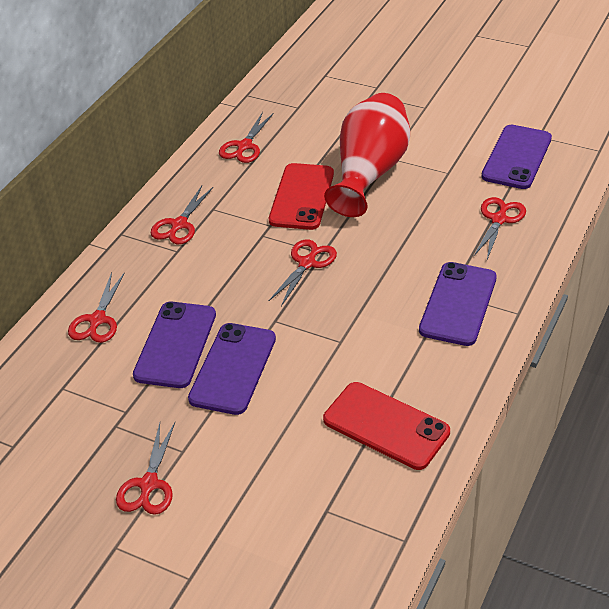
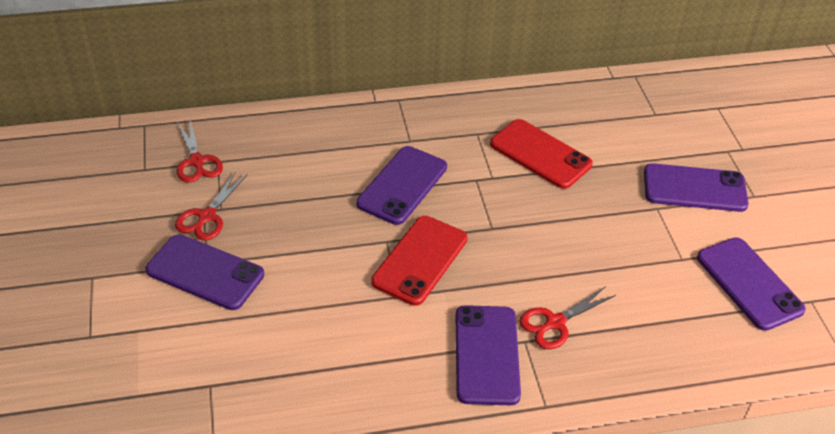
purple phone: 4 -> 5
red scissors: 6 -> 3
red vase: 1 -> 0

